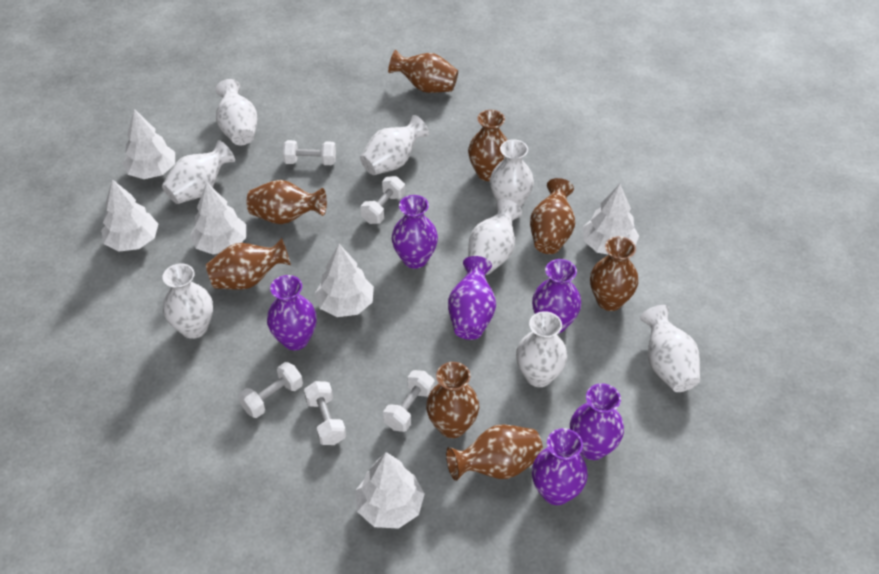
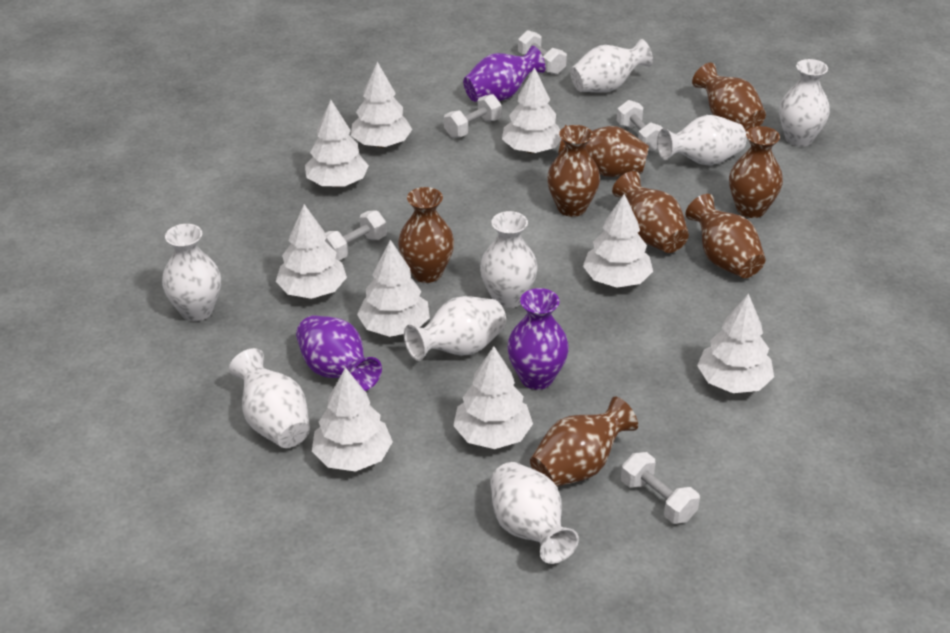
purple vase: 6 -> 3
white tree: 6 -> 9

